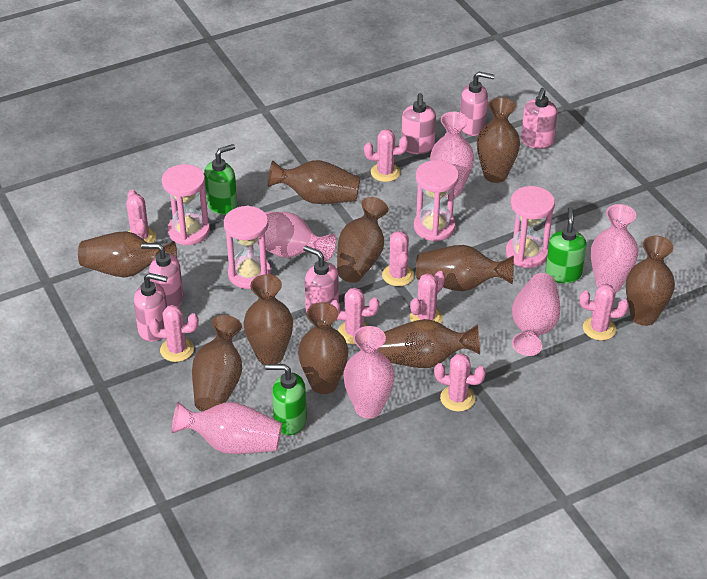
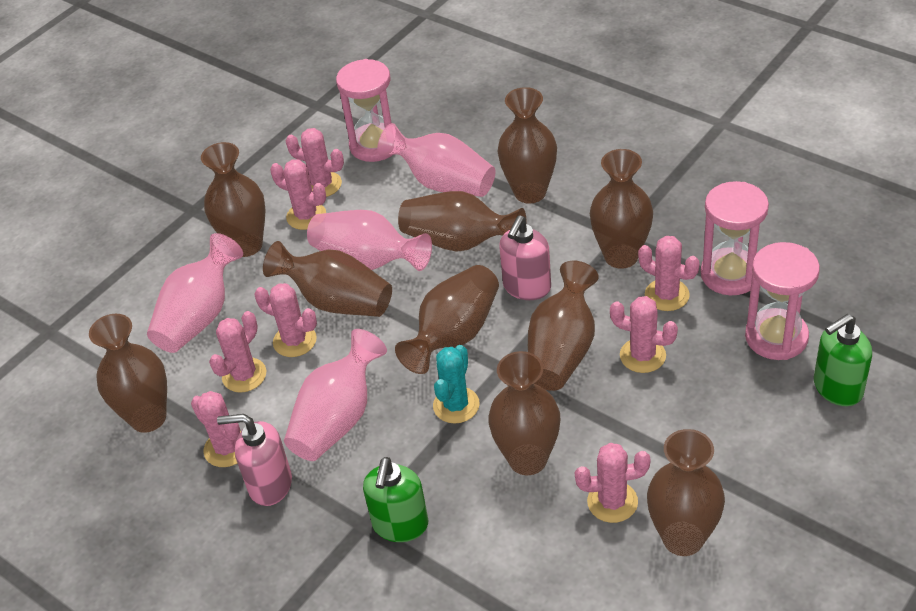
green soap dispenser: 3 -> 2
pink hourglass: 4 -> 3
pink soap dispenser: 6 -> 2
pink vase: 6 -> 4
turquoise cactus: 0 -> 1

